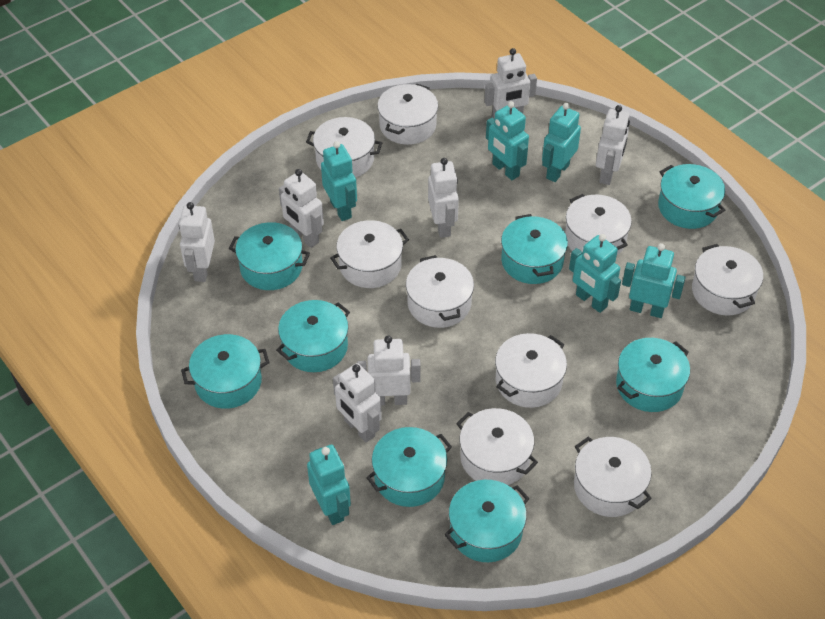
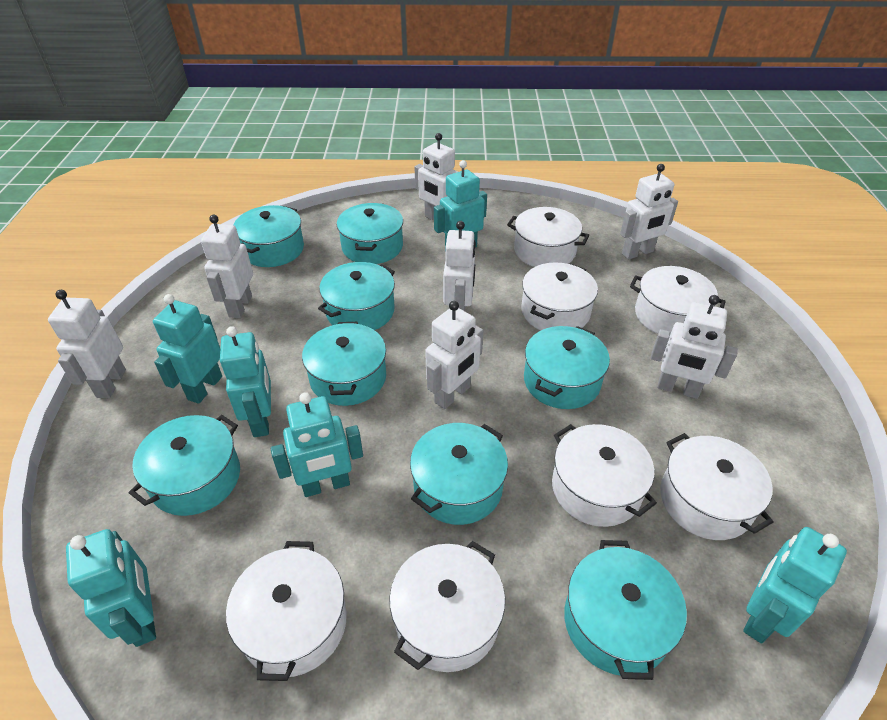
white pot: 9 -> 7

